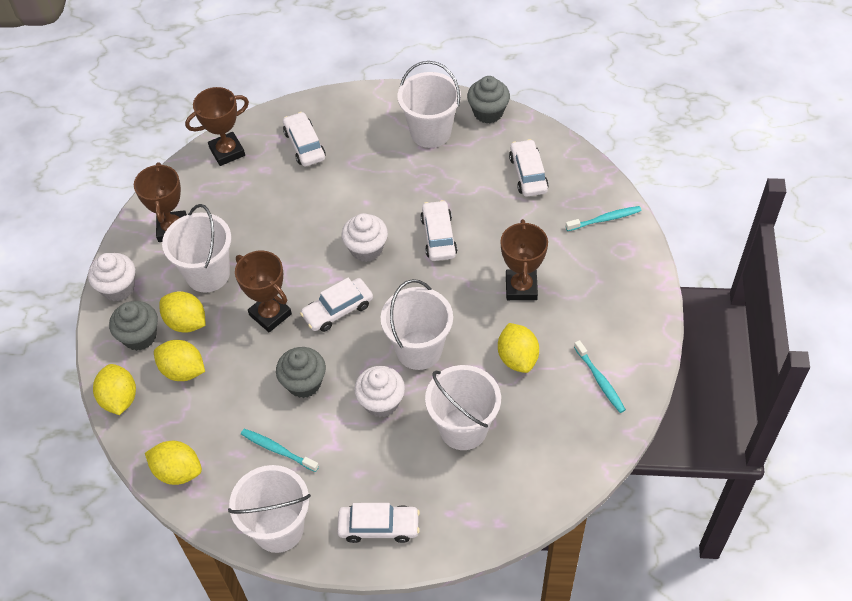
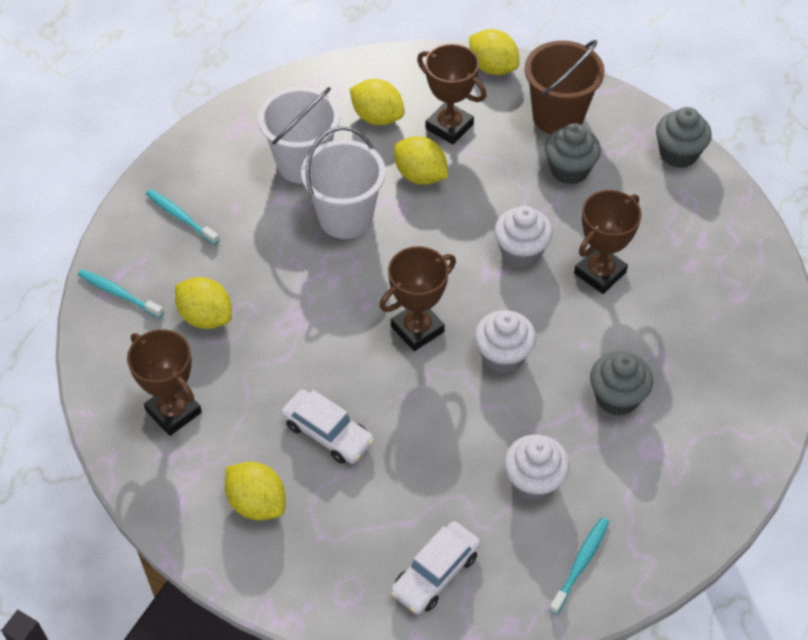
brown bucket: 0 -> 1
white bucket: 5 -> 2
white car: 5 -> 2

